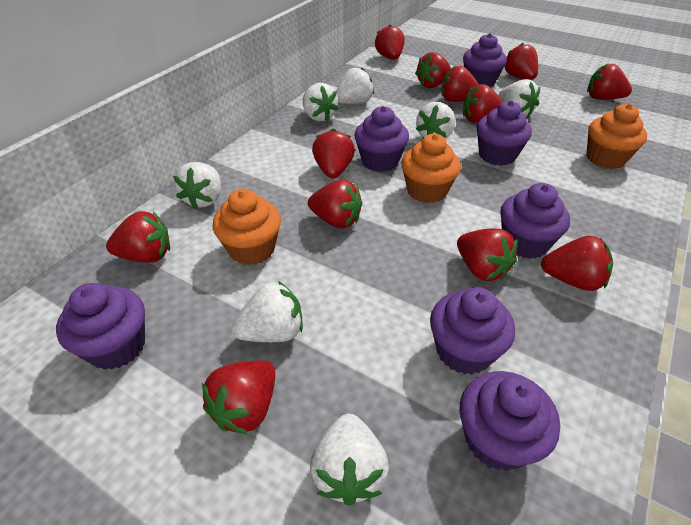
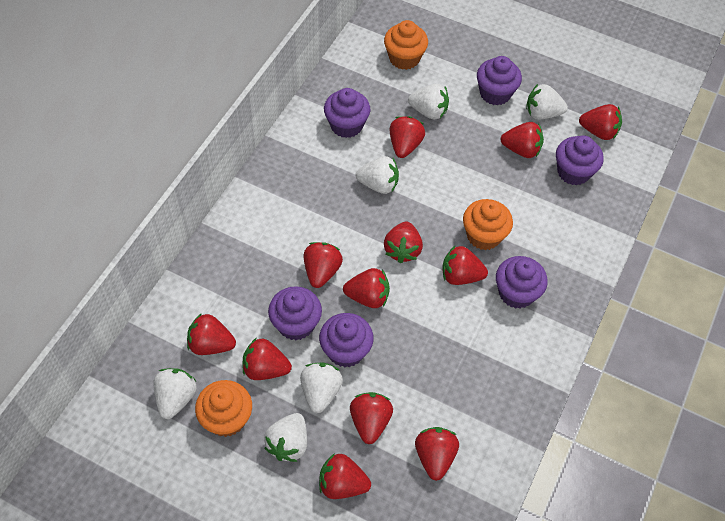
purple cupcake: 7 -> 6
white strawberry: 7 -> 6

